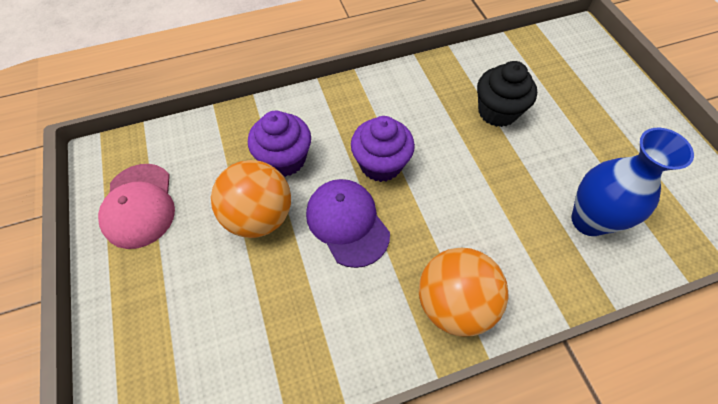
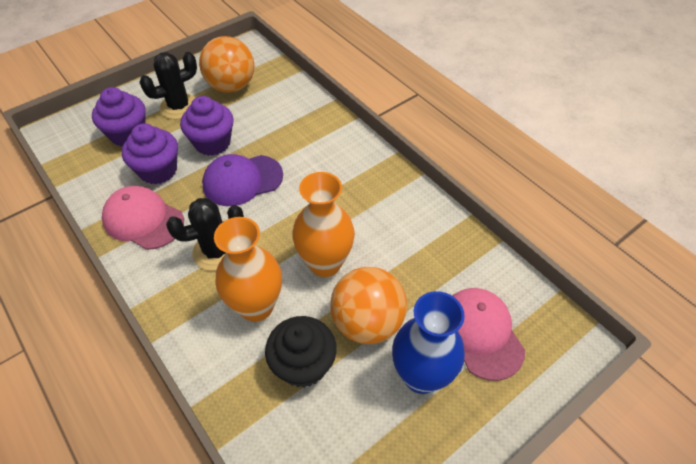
black cactus: 0 -> 2
orange vase: 0 -> 2
pink cap: 1 -> 2
purple cupcake: 2 -> 3

